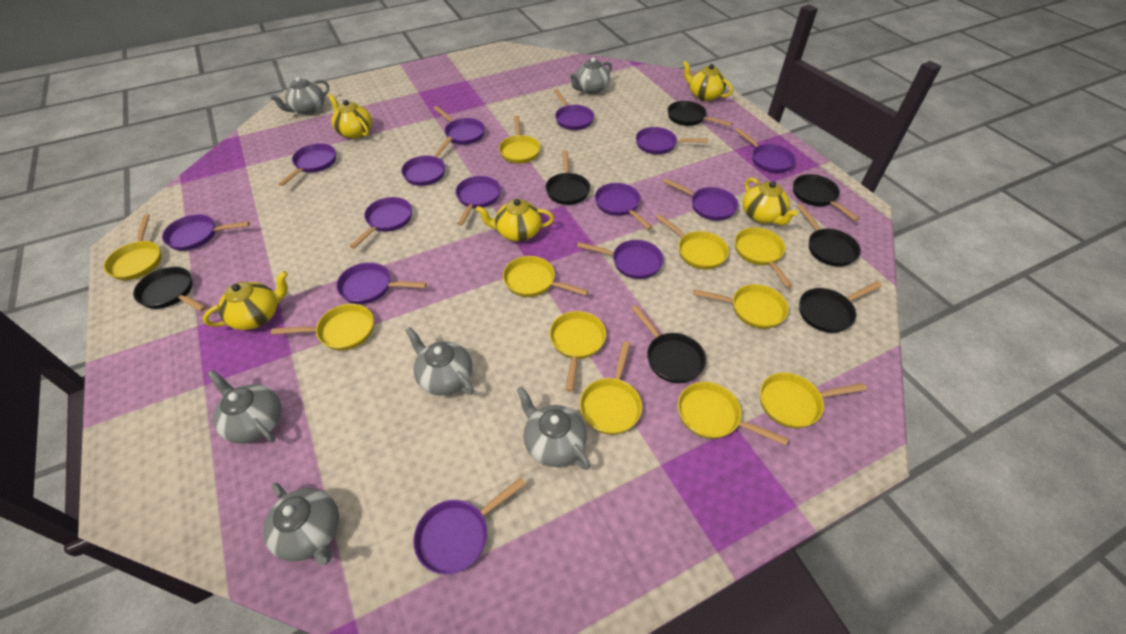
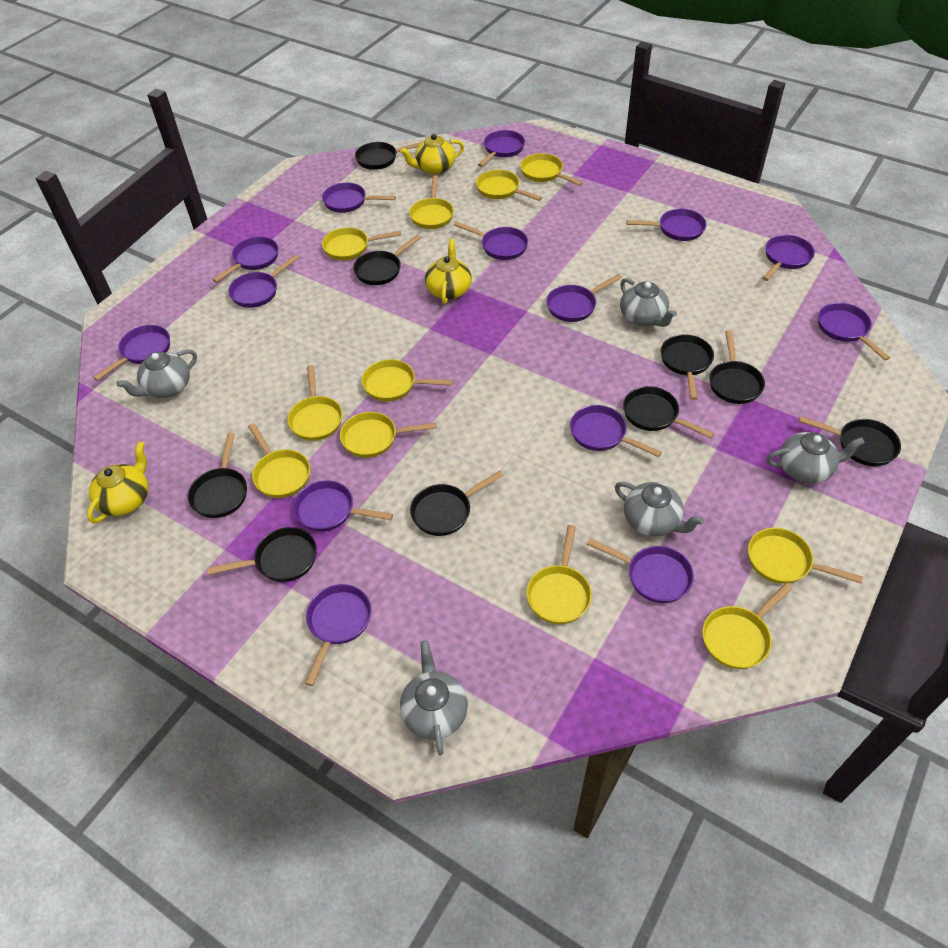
black pan: 7 -> 9
grey teapot: 6 -> 5
yellow teapot: 5 -> 3

